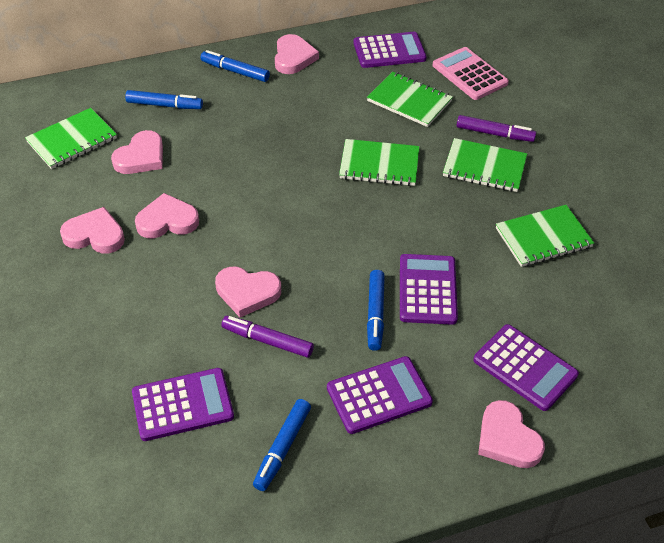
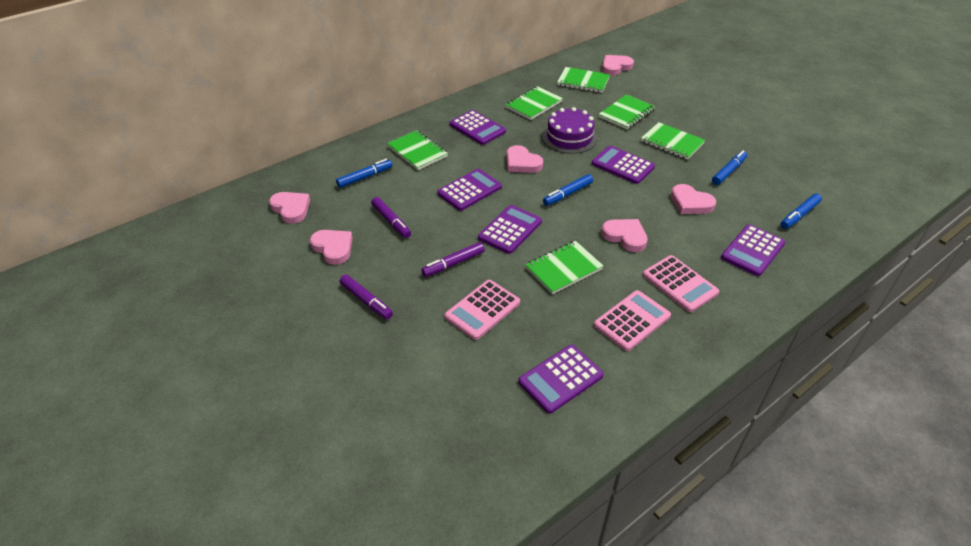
green notebook: 5 -> 6
pink calculator: 1 -> 3
purple cake: 0 -> 1
purple calculator: 5 -> 6
purple marker: 2 -> 3

